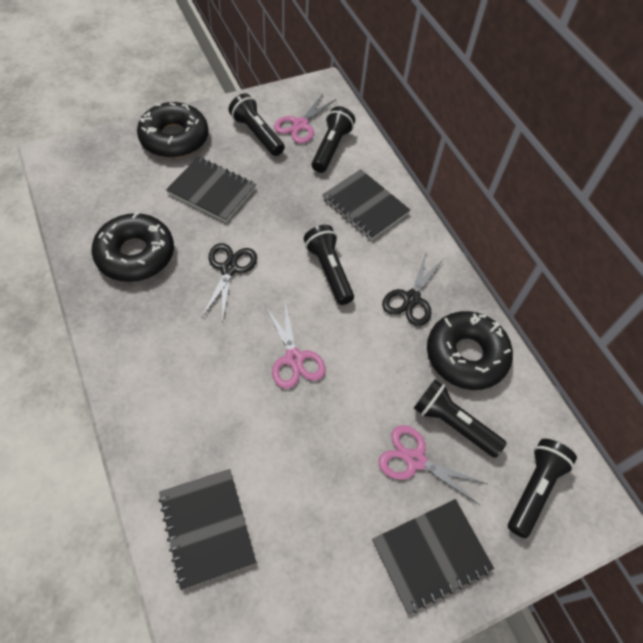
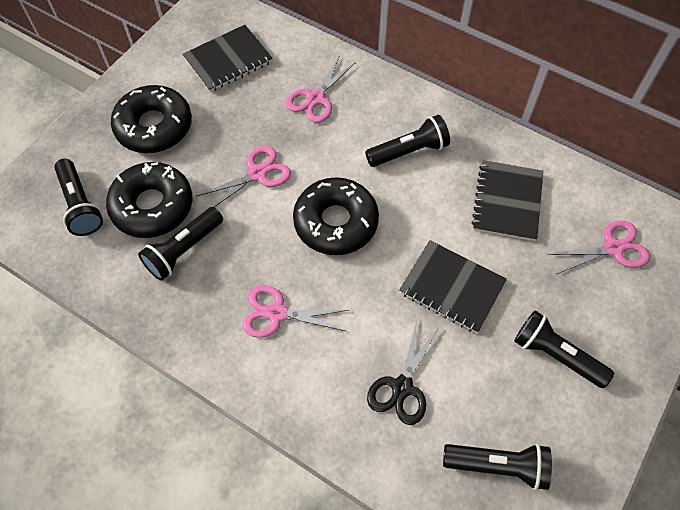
black notebook: 4 -> 3
black scissors: 2 -> 1
pink scissors: 3 -> 4

